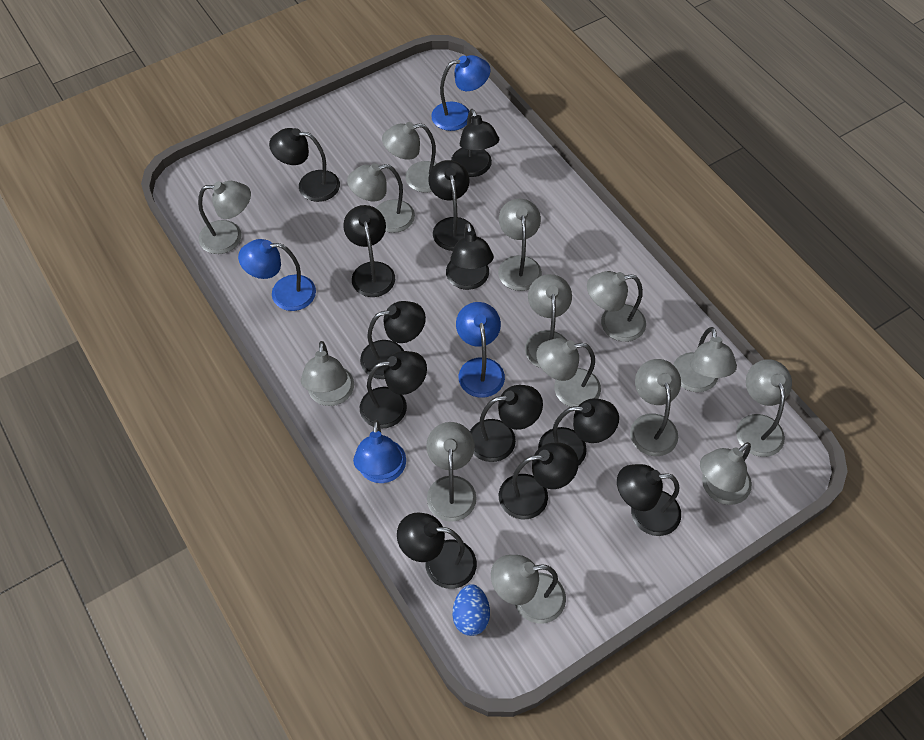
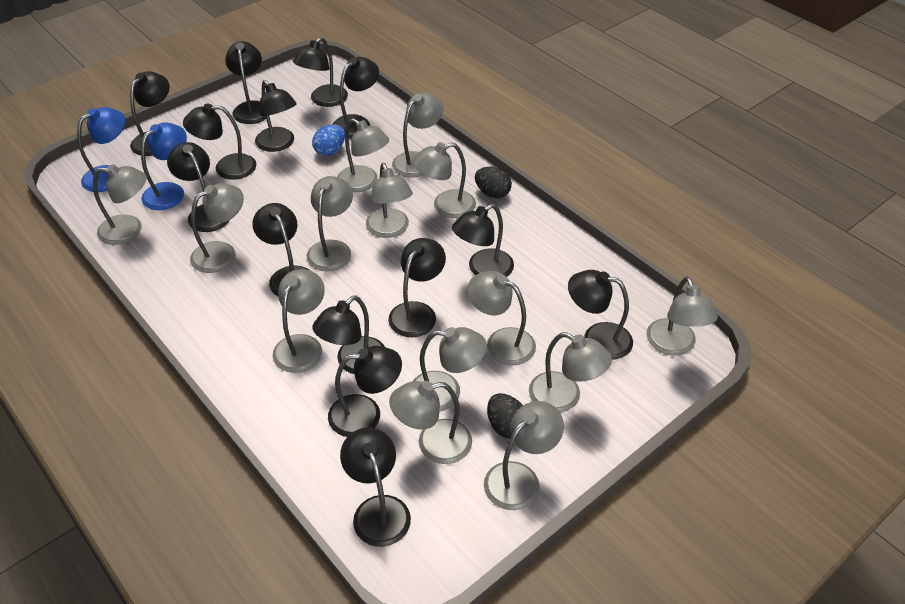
black egg: 0 -> 2
black lamp: 12 -> 14
blue lamp: 4 -> 2

